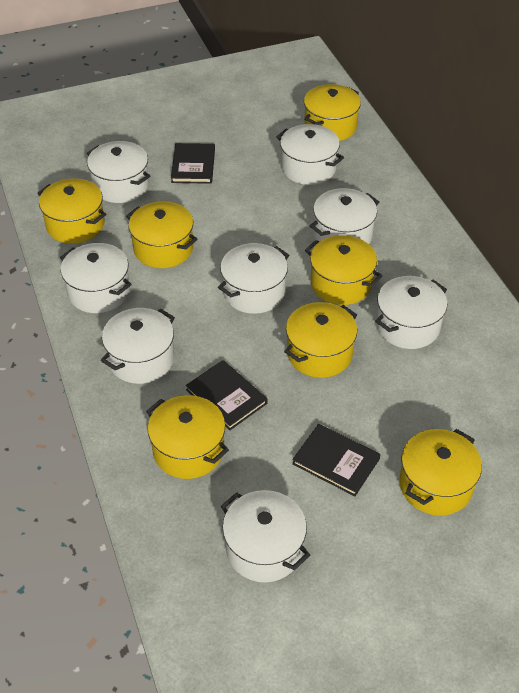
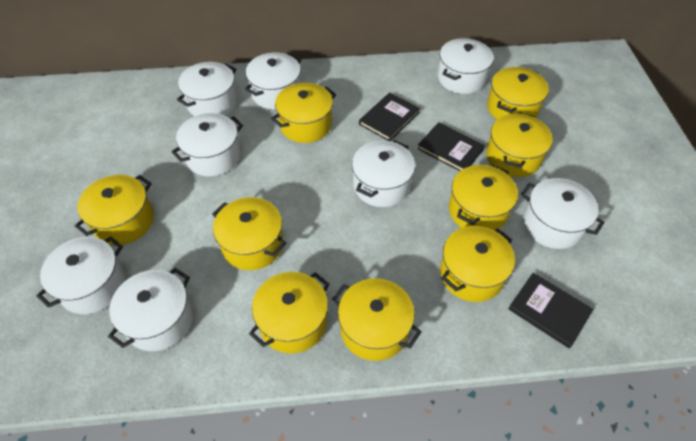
yellow pot: 7 -> 9

